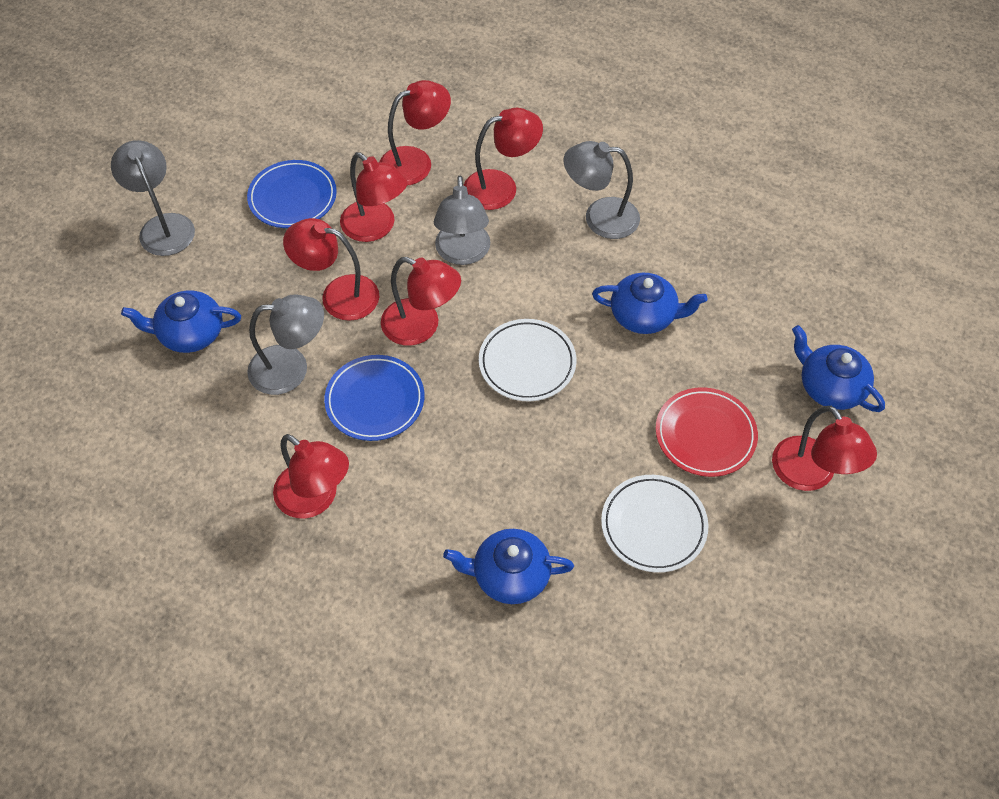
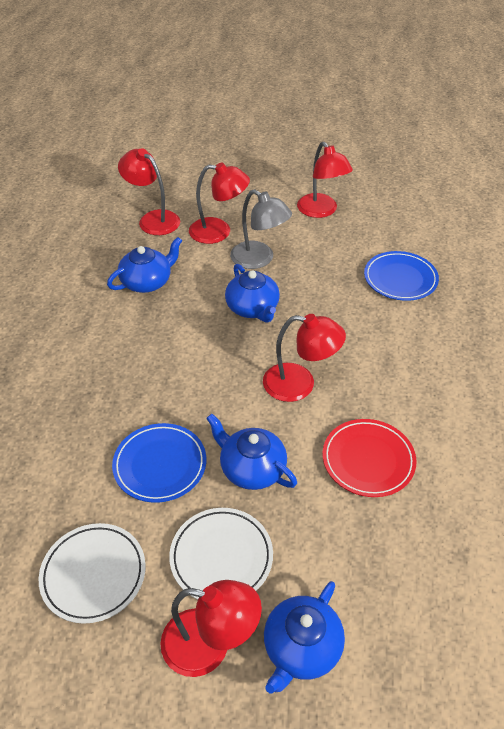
grey lamp: 4 -> 1
red lamp: 7 -> 5

